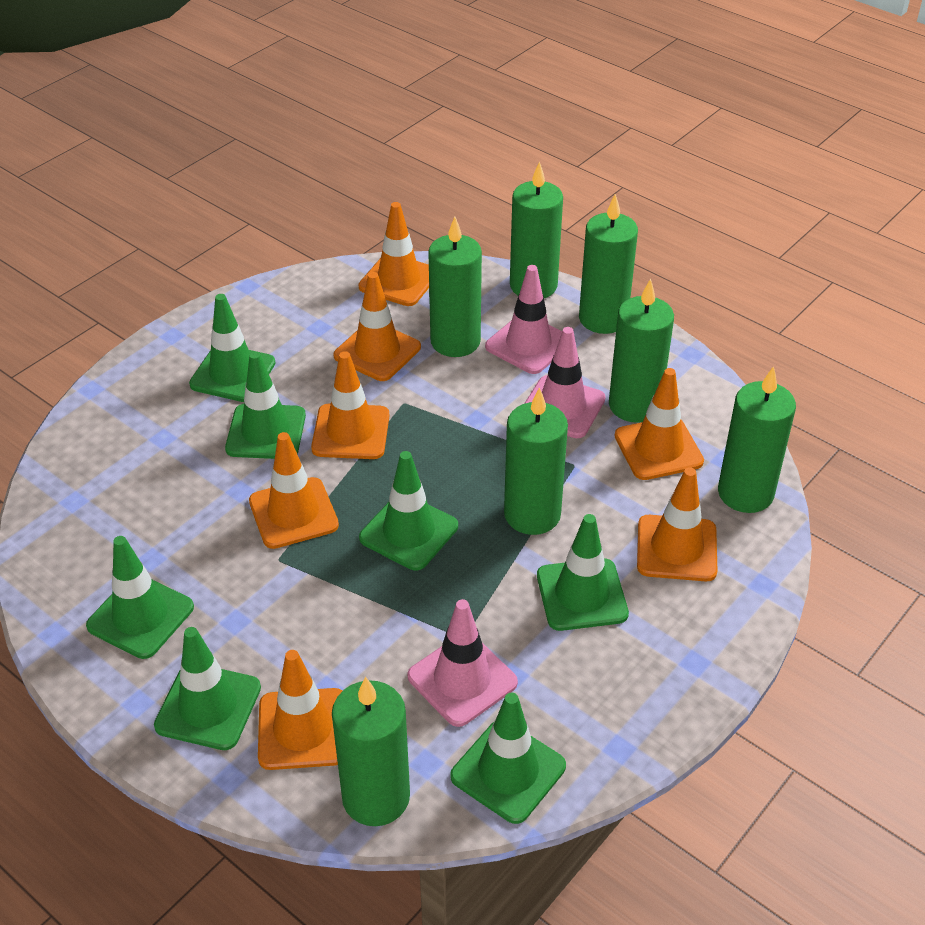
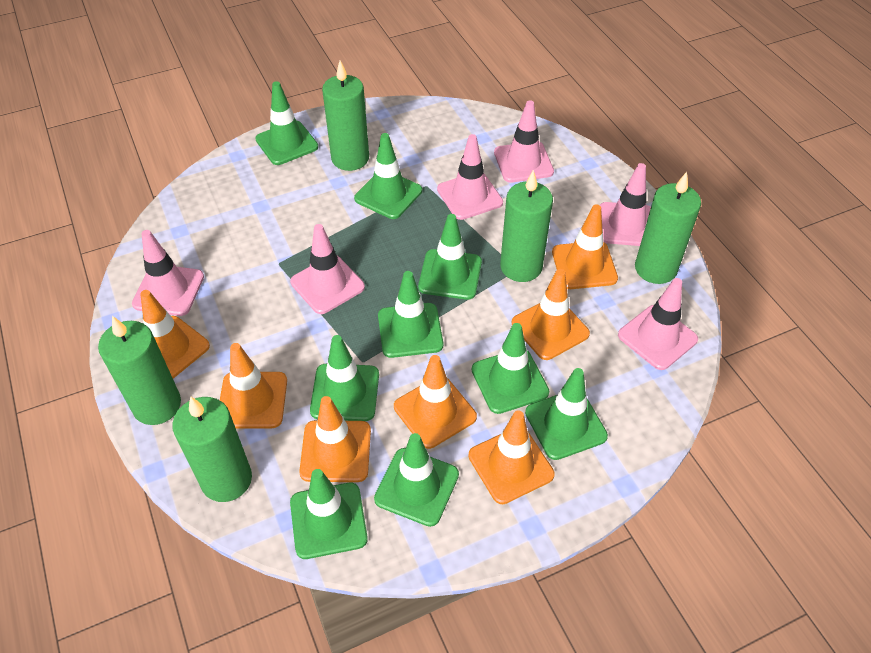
green candle: 7 -> 5
green traffic cone: 7 -> 9
pink traffic cone: 3 -> 6

